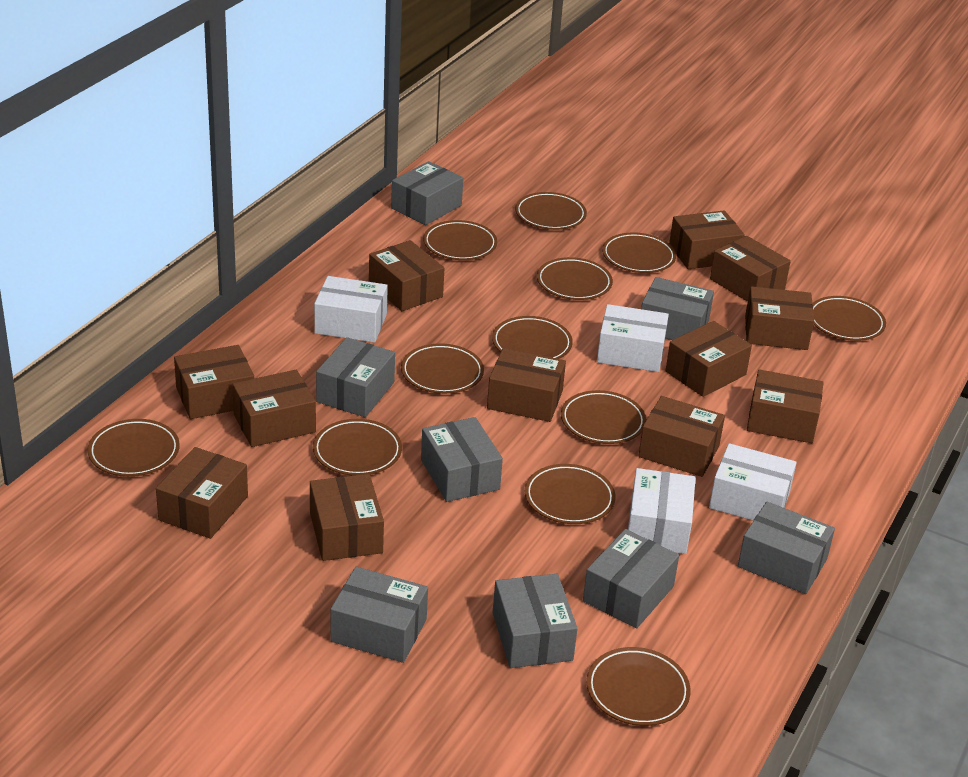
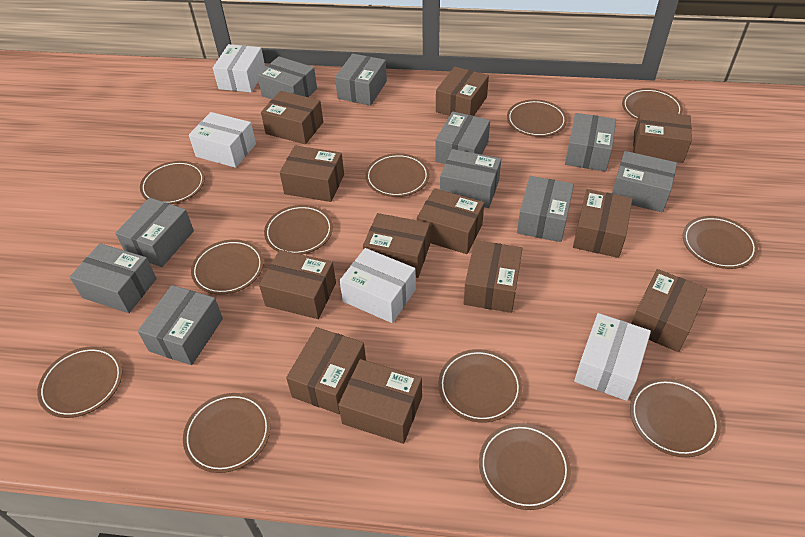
grey box: 8 -> 10

